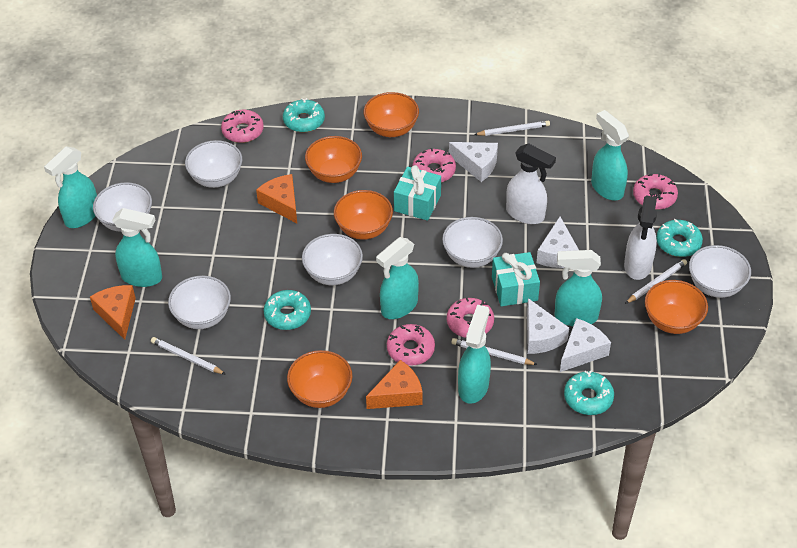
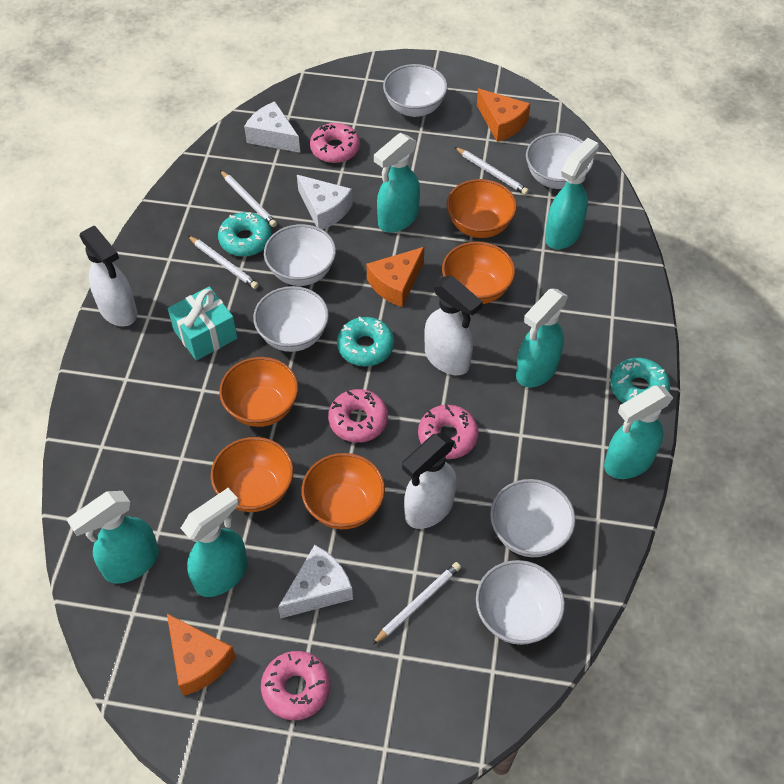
pink donut: 5 -> 4
turquoise donut: 4 -> 3
turquoise gift: 2 -> 1
white cheese: 4 -> 3
white spray bottle: 2 -> 3

